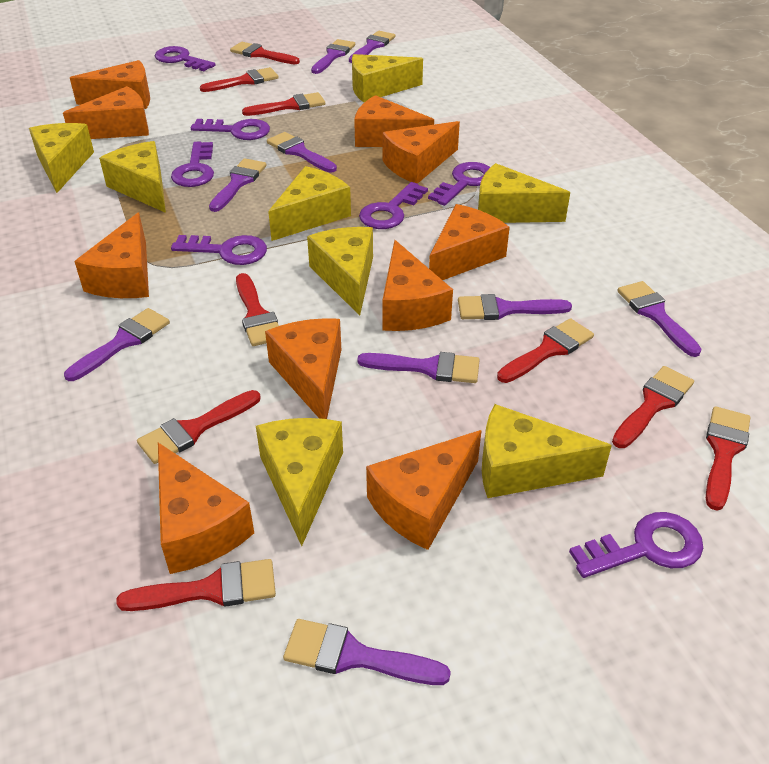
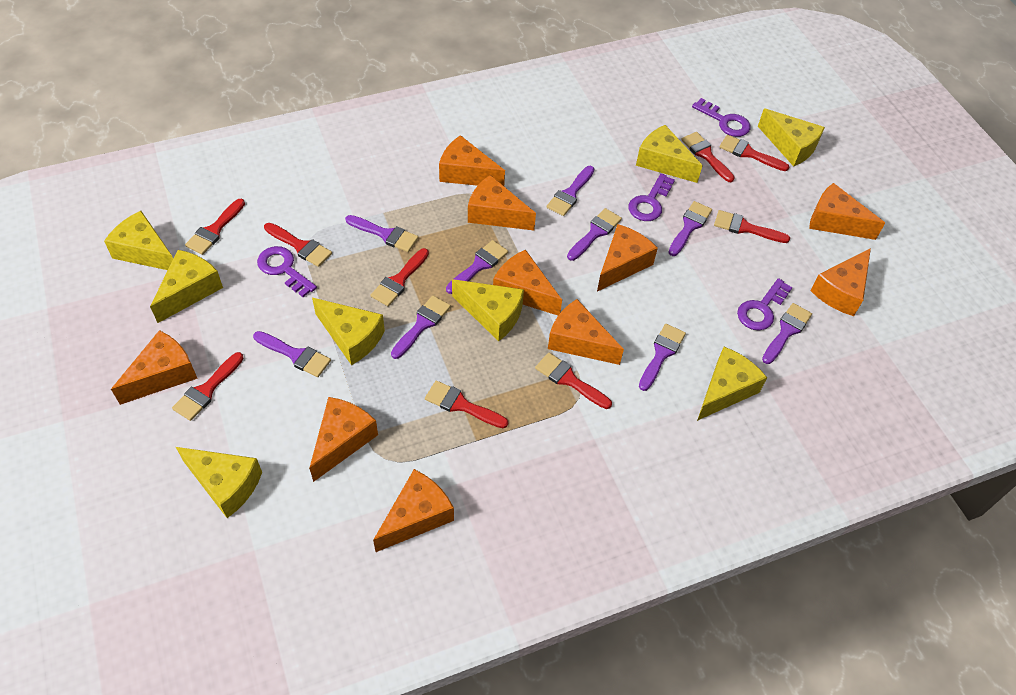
purple key: 7 -> 4

